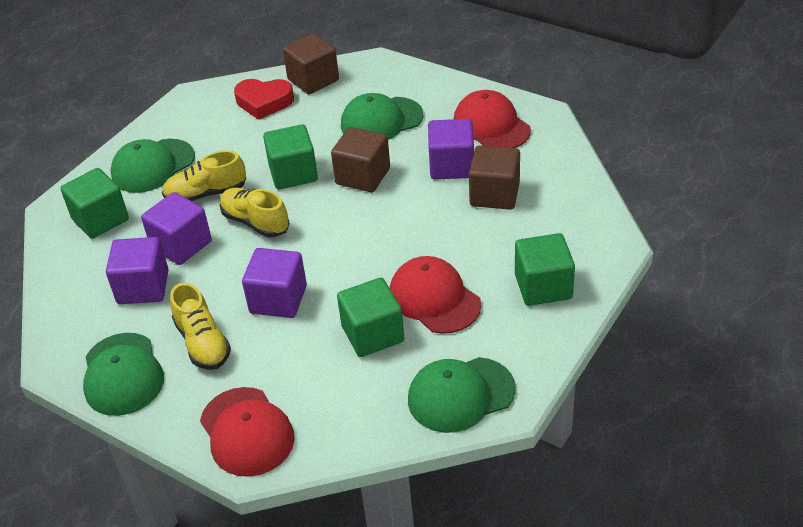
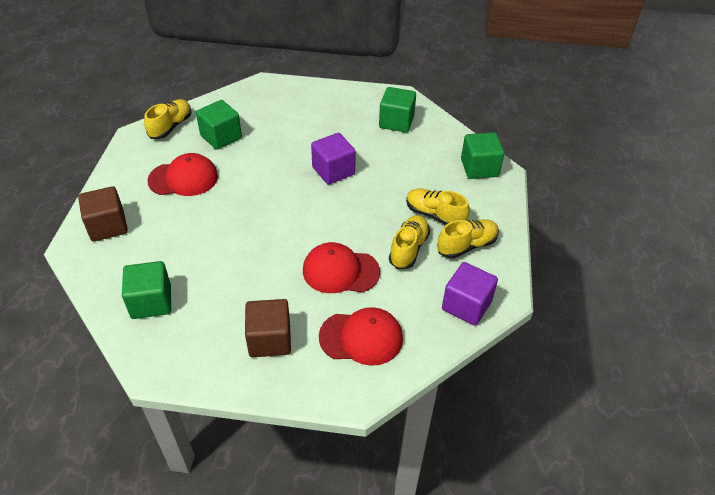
brown cube: 3 -> 2
green cap: 4 -> 0
purple cube: 4 -> 2
red heart: 1 -> 0
yellow shoe: 3 -> 4

